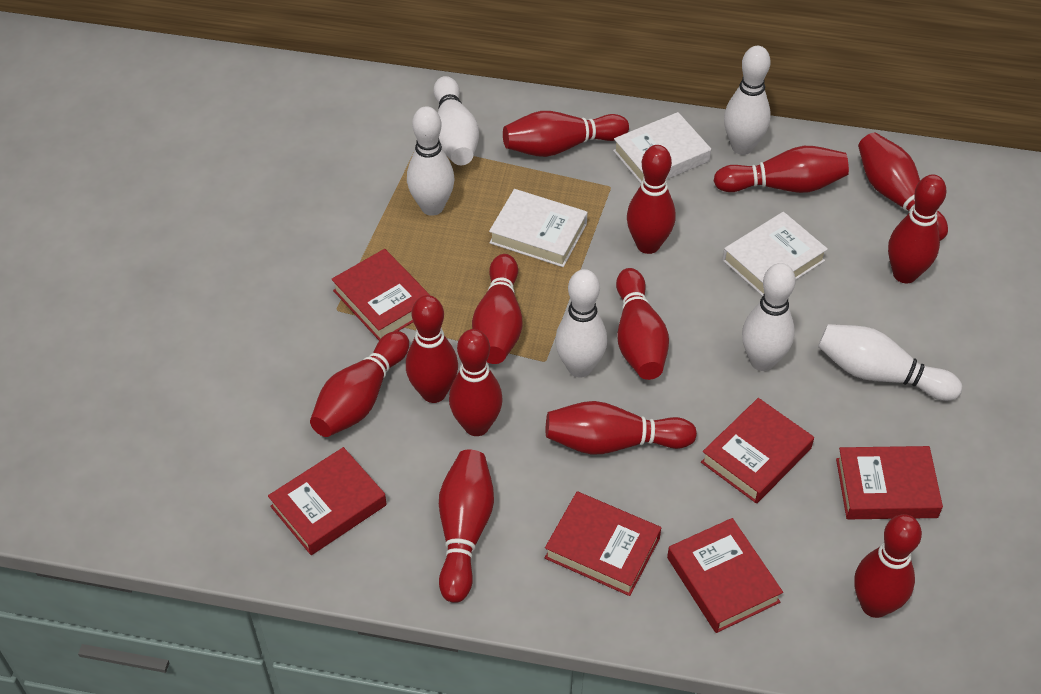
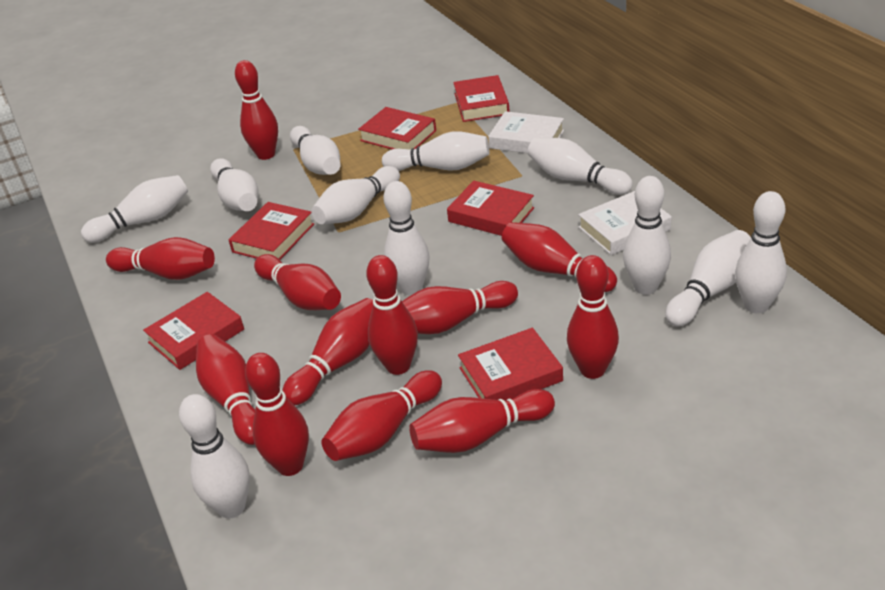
red bowling pin: 13 -> 12
white book: 3 -> 2
white bowling pin: 6 -> 11

